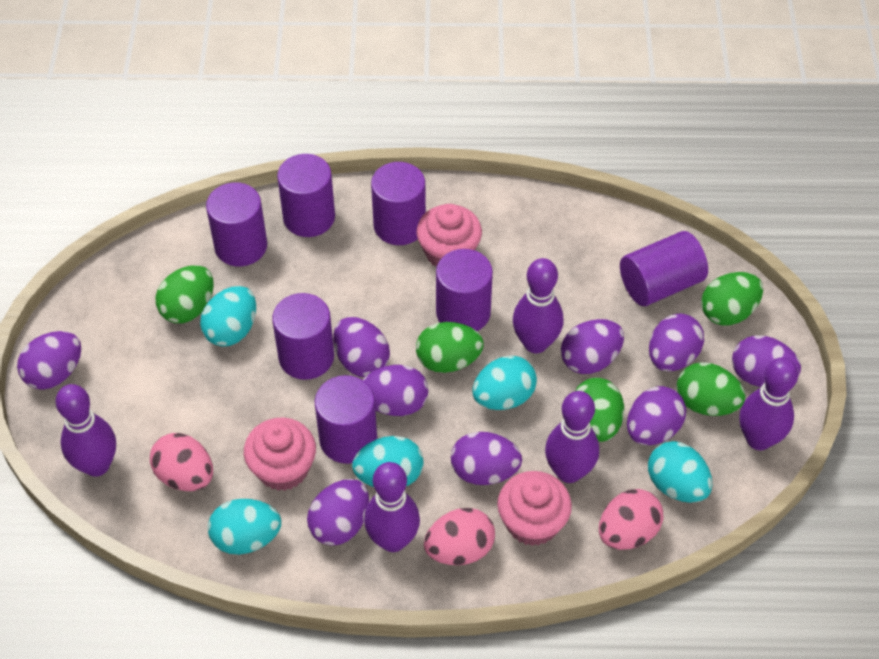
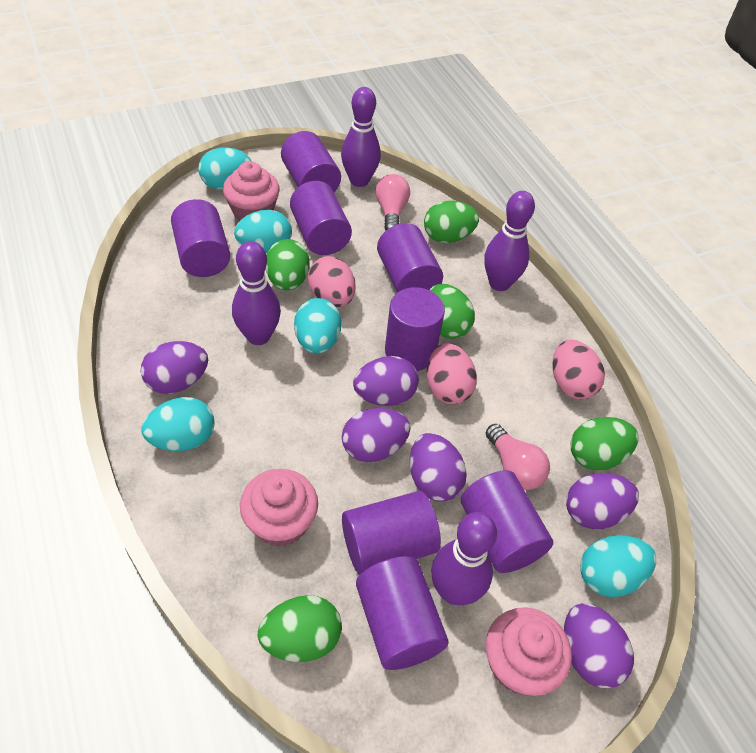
pink light bulb: 0 -> 2
purple bowling pin: 5 -> 4
purple cylinder: 7 -> 8
purple egg: 9 -> 6

